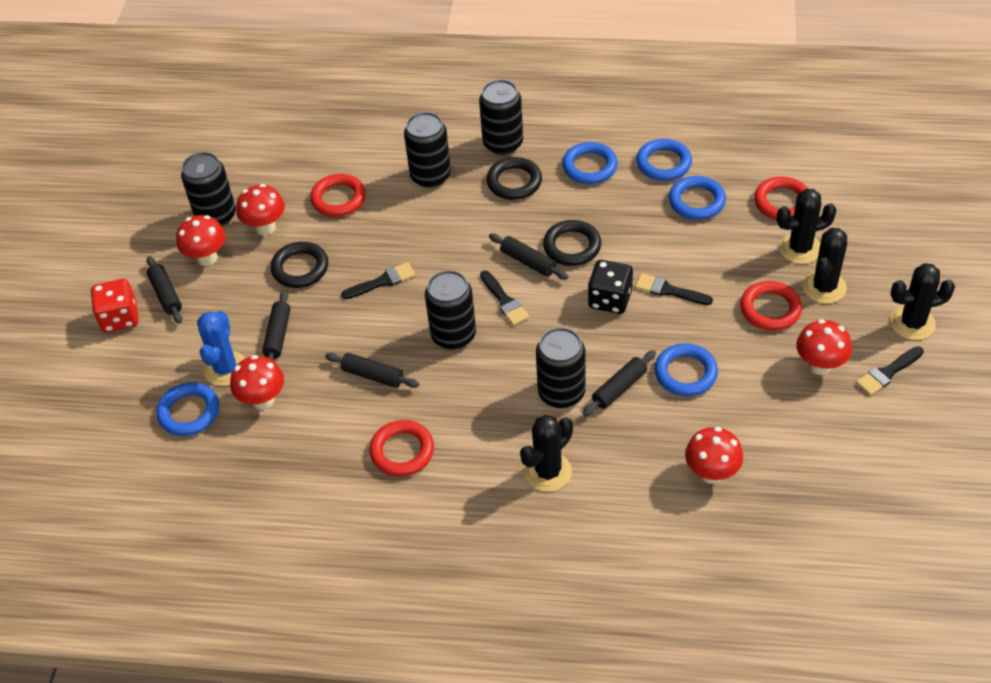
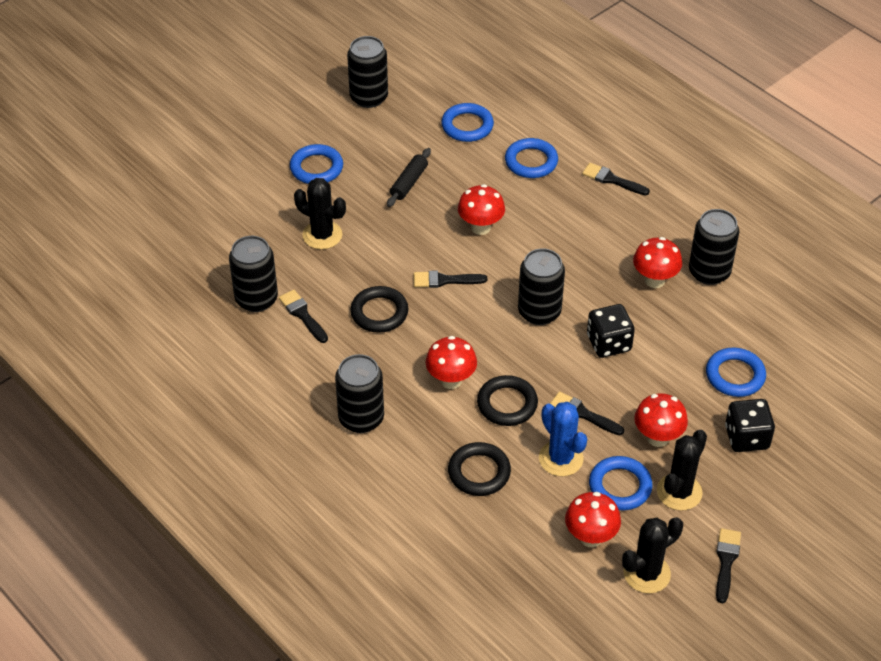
black brush: 4 -> 5
black cactus: 4 -> 3
black dice: 1 -> 2
black rolling pin: 5 -> 1
red dice: 1 -> 0
red ring: 4 -> 0

